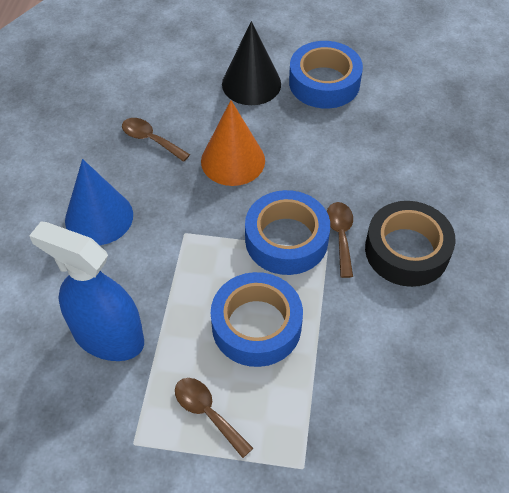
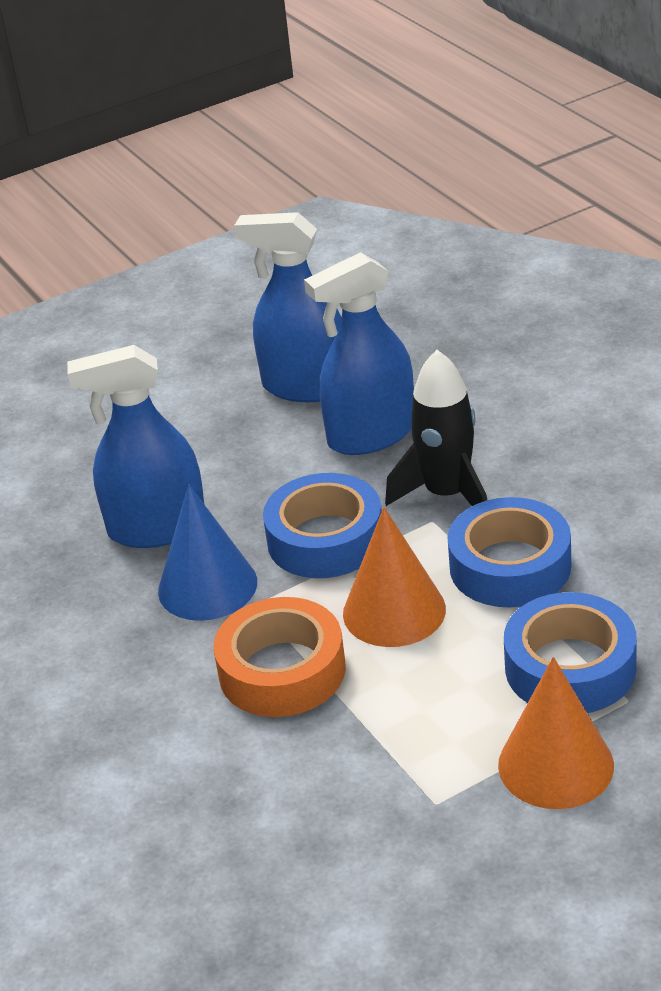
black cone: 1 -> 0
black rocket: 0 -> 1
black tape: 1 -> 0
blue spray bottle: 1 -> 3
brown spoon: 3 -> 0
orange cone: 1 -> 2
orange tape: 0 -> 1

